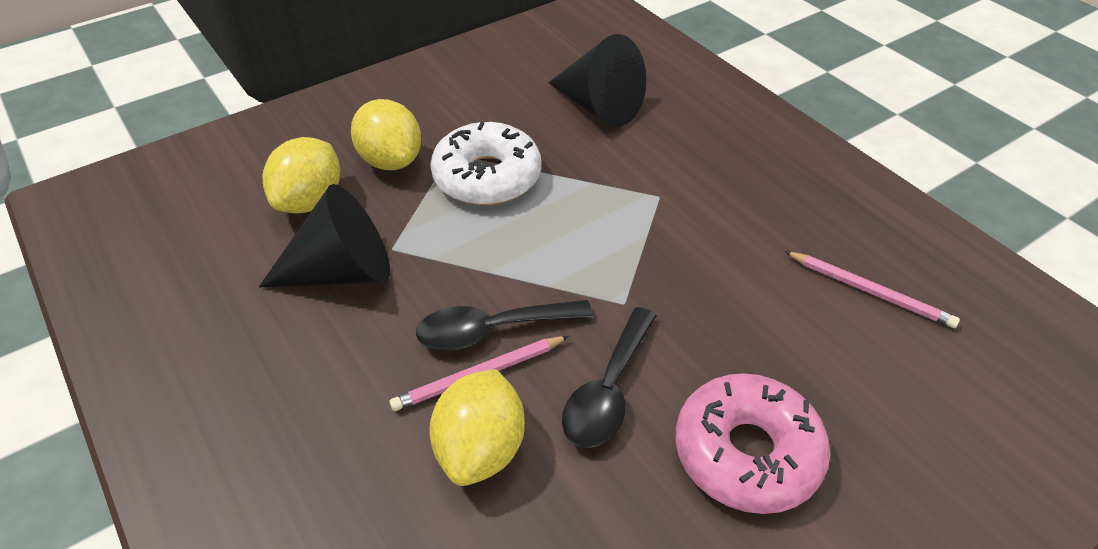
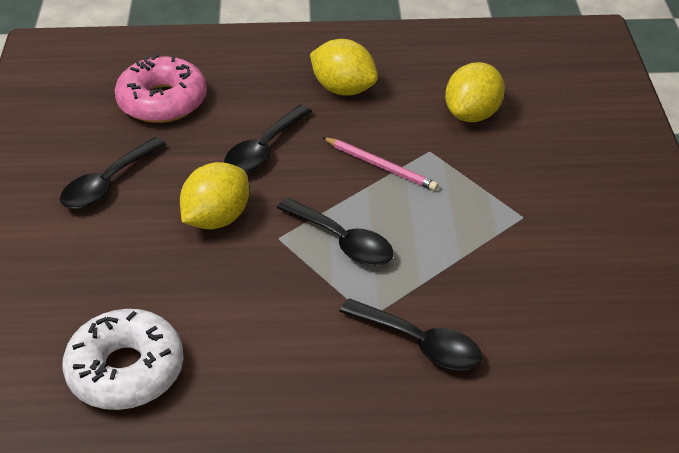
black cone: 2 -> 0
black spoon: 2 -> 4
pink pencil: 2 -> 1

